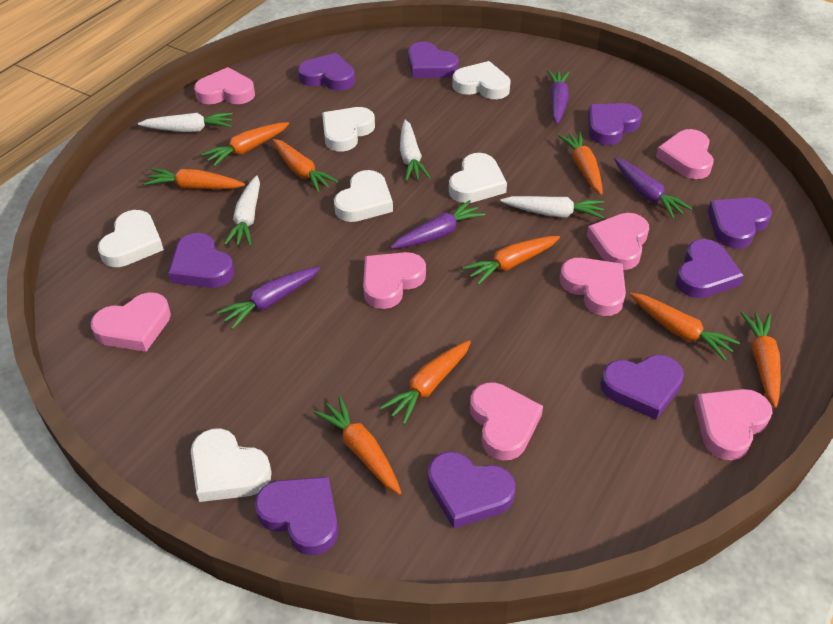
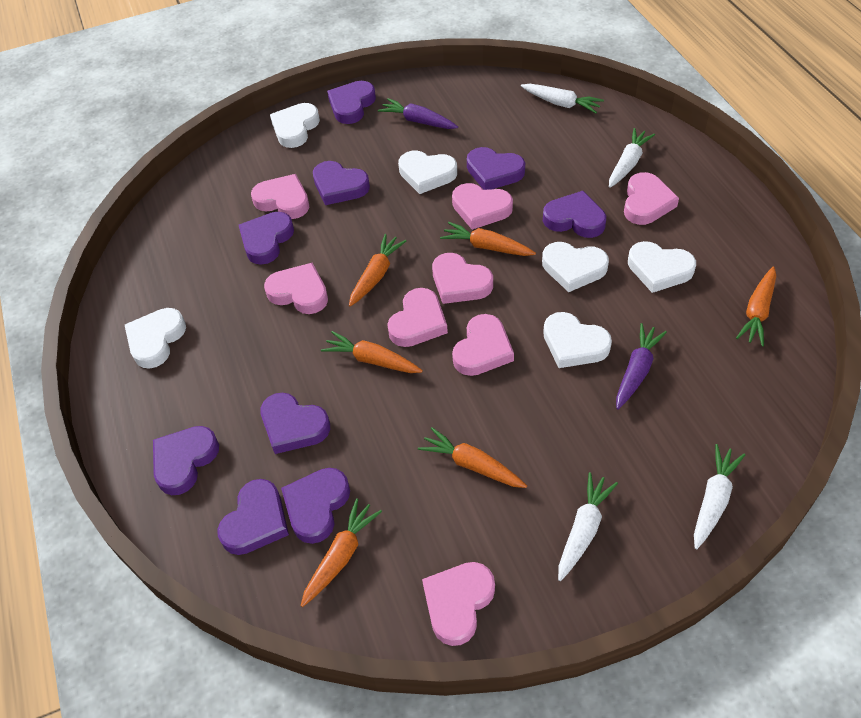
orange carrot: 9 -> 6
purple carrot: 4 -> 2

